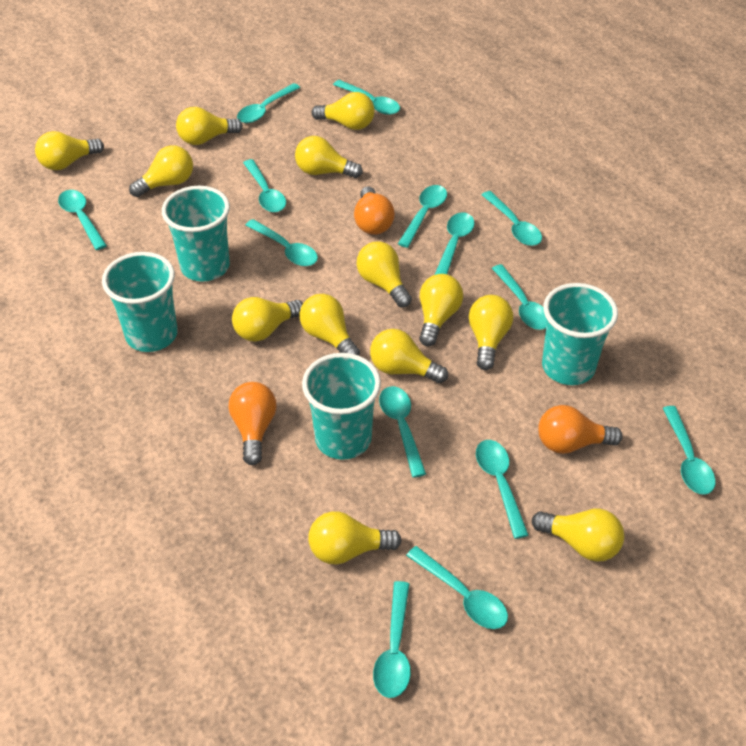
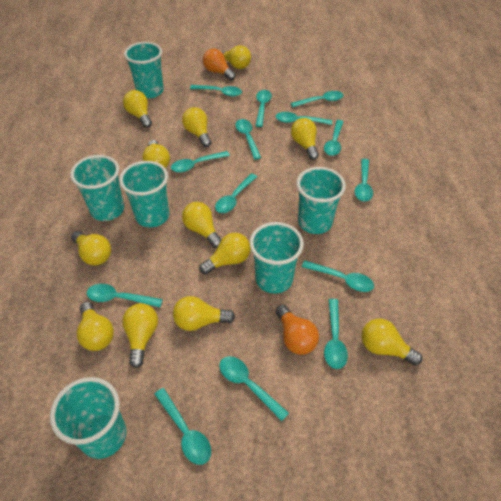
orange light bulb: 3 -> 2
turquoise cup: 4 -> 6
yellow light bulb: 13 -> 12

